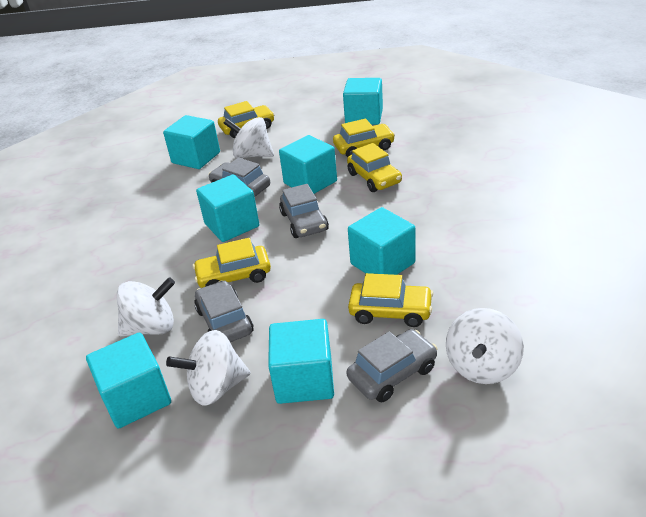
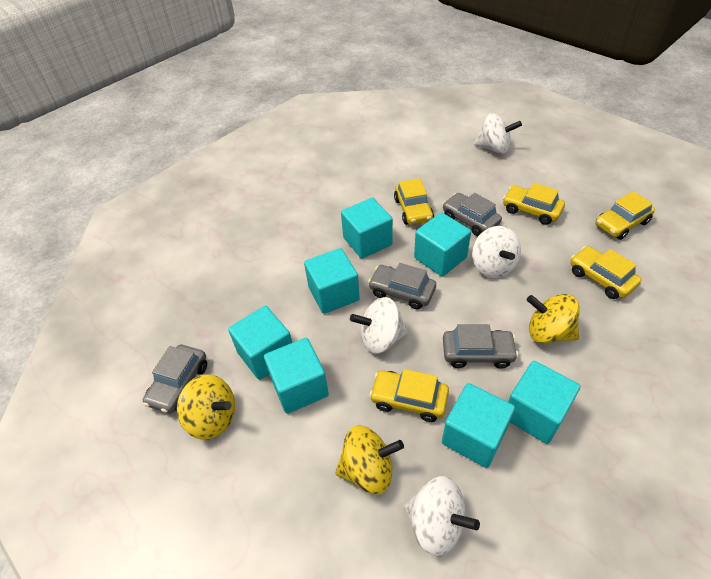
yellow spinning top: 0 -> 3

